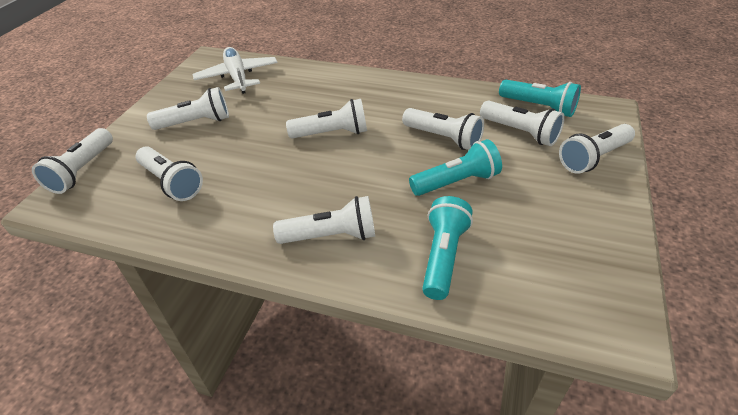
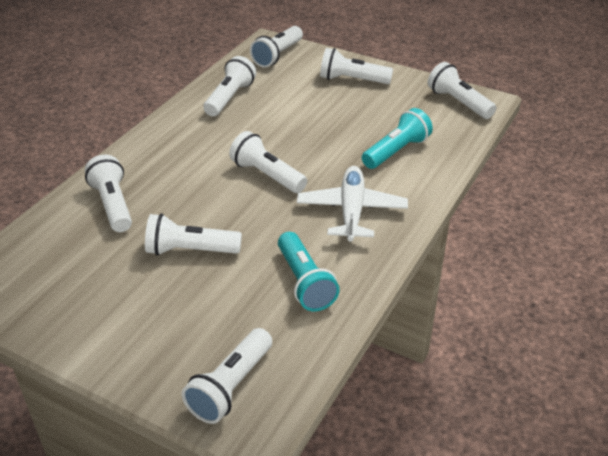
turquoise flashlight: 3 -> 2

